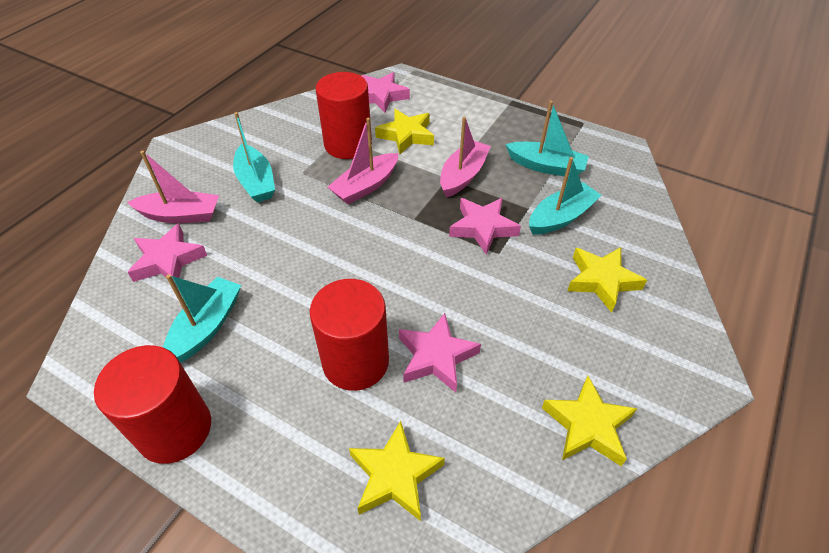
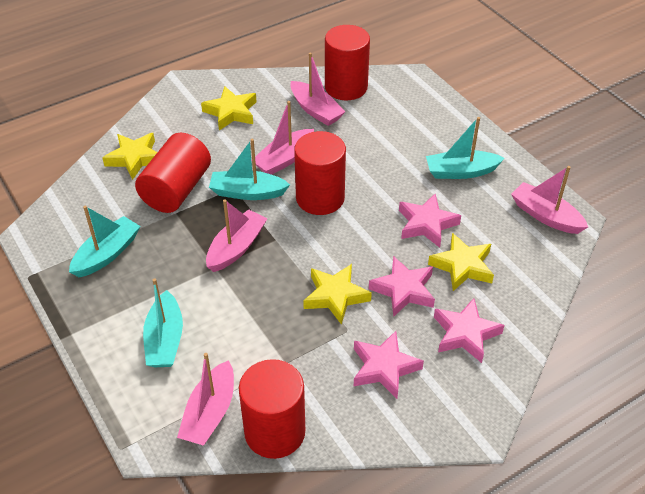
pink boat: 3 -> 5
red cylinder: 3 -> 4

